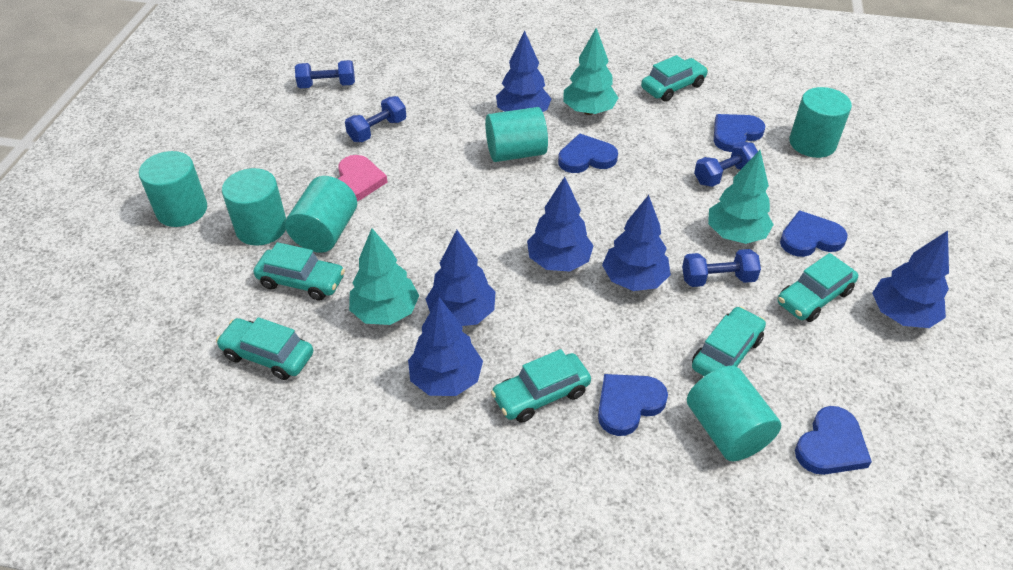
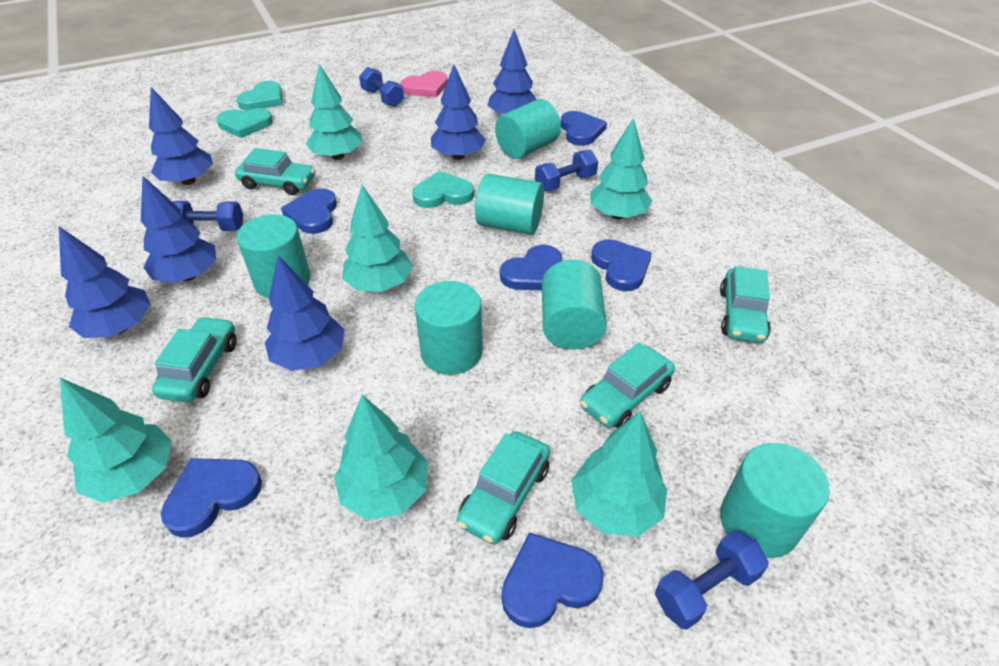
blue heart: 5 -> 6
turquoise car: 6 -> 5
turquoise heart: 0 -> 3
turquoise tree: 3 -> 6

